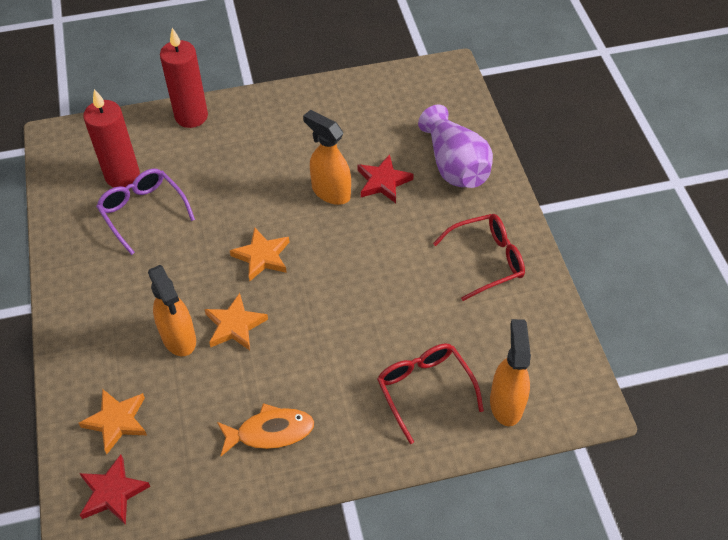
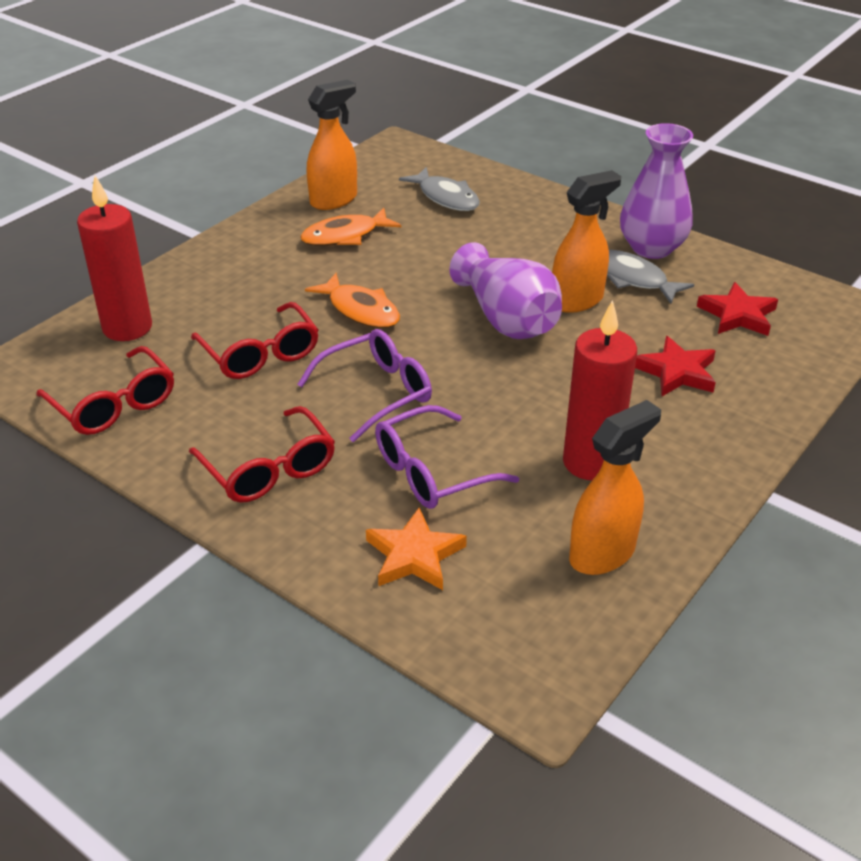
grey fish: 0 -> 2
orange fish: 1 -> 2
orange star: 3 -> 1
purple glasses: 1 -> 2
purple vase: 1 -> 2
red glasses: 2 -> 3

